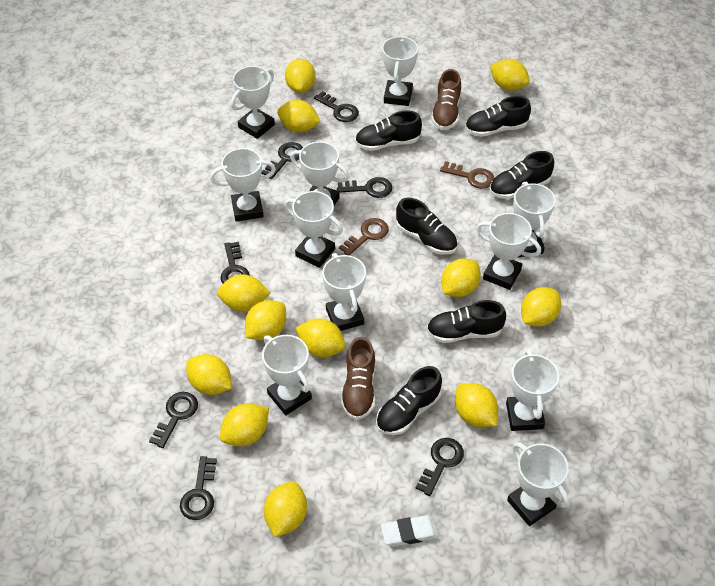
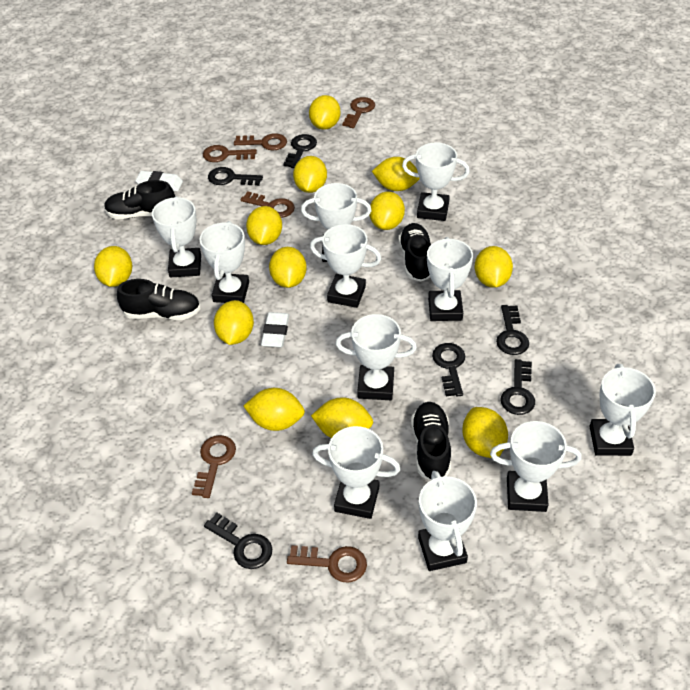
black key: 7 -> 6
black shoe: 6 -> 4
brown key: 2 -> 6
brown shoe: 2 -> 0
white eraser: 1 -> 2

